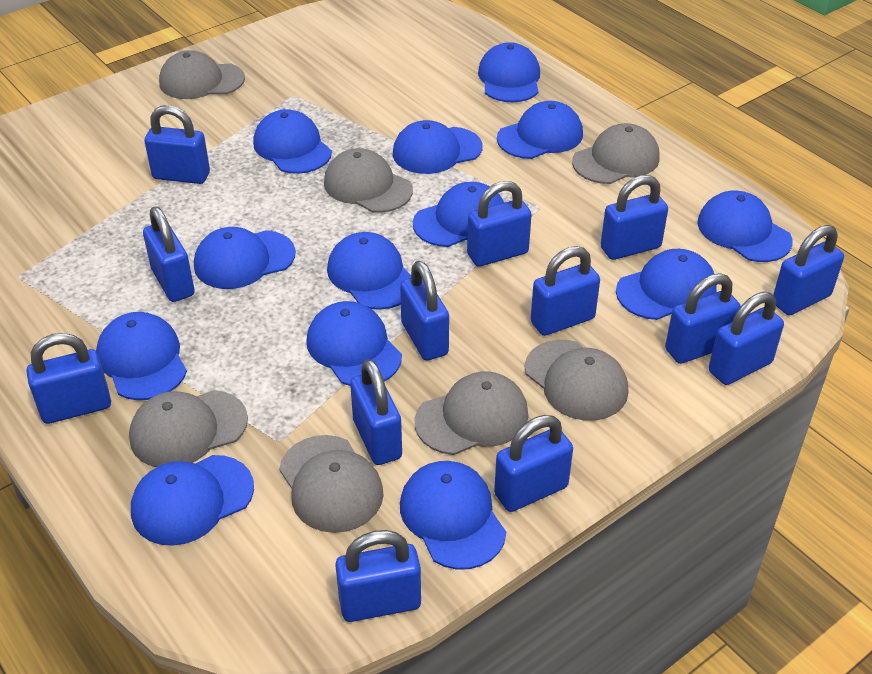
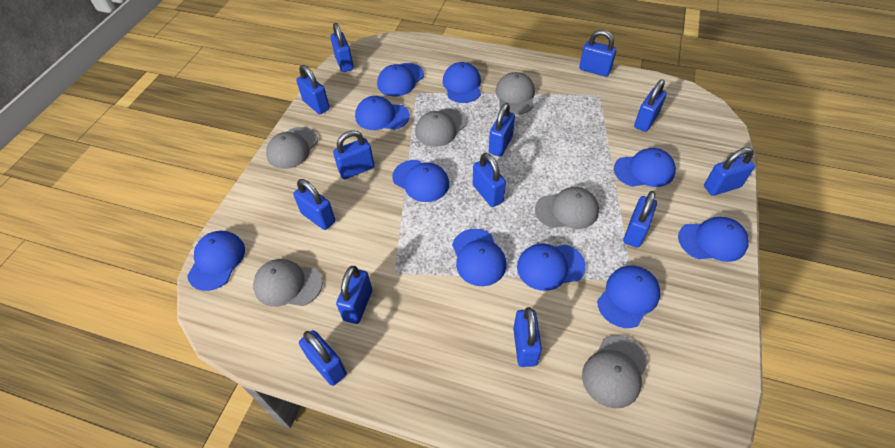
blue cap: 13 -> 10
grey cap: 7 -> 6

